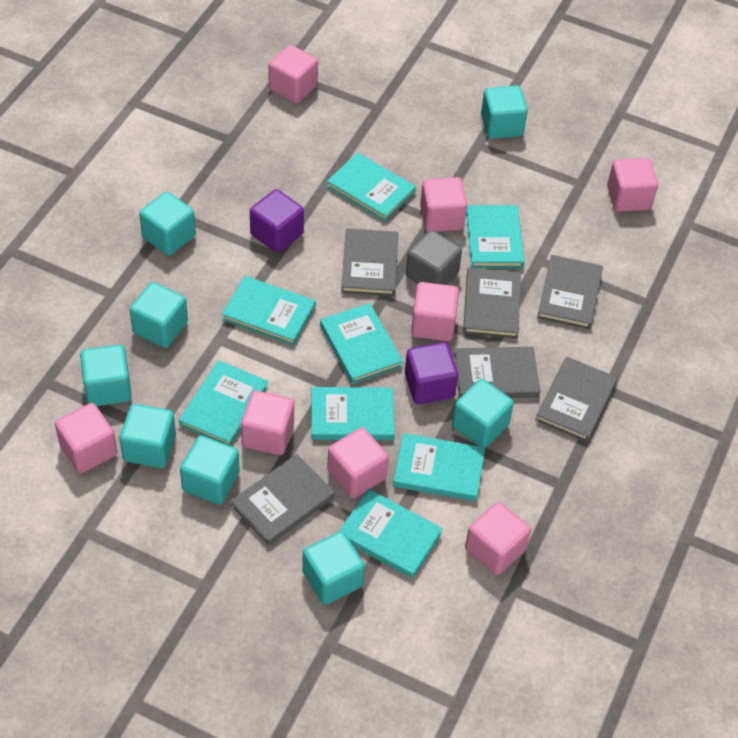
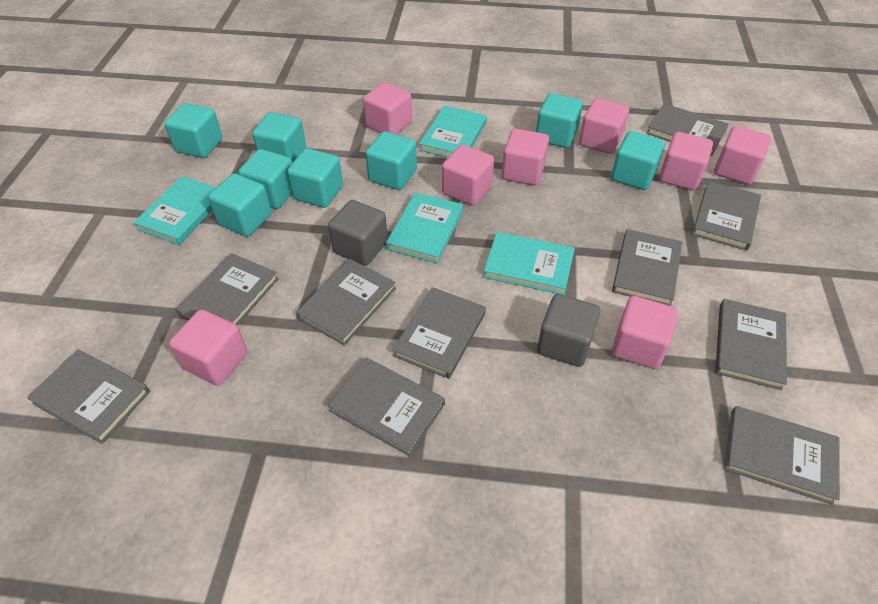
grey book: 6 -> 10
grey cube: 1 -> 2
purple cube: 2 -> 0
turquoise book: 8 -> 4

